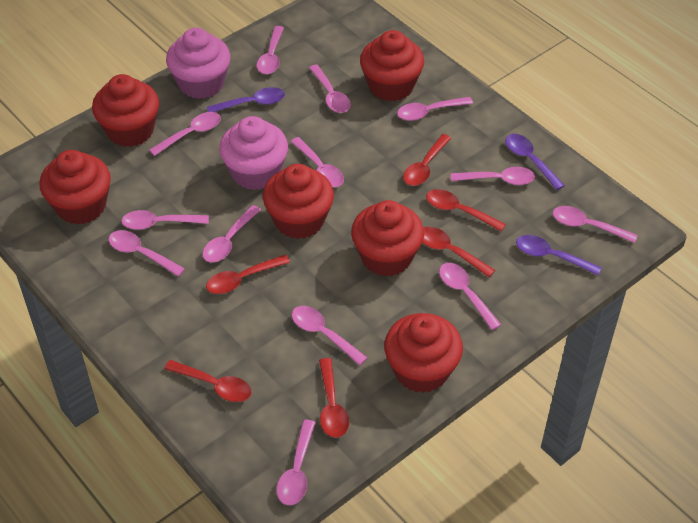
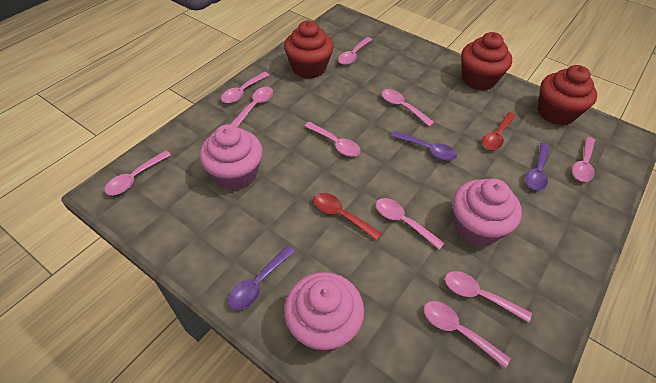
pink cupcake: 2 -> 3
pink spoon: 13 -> 10
red cupcake: 6 -> 3
red spoon: 6 -> 2

